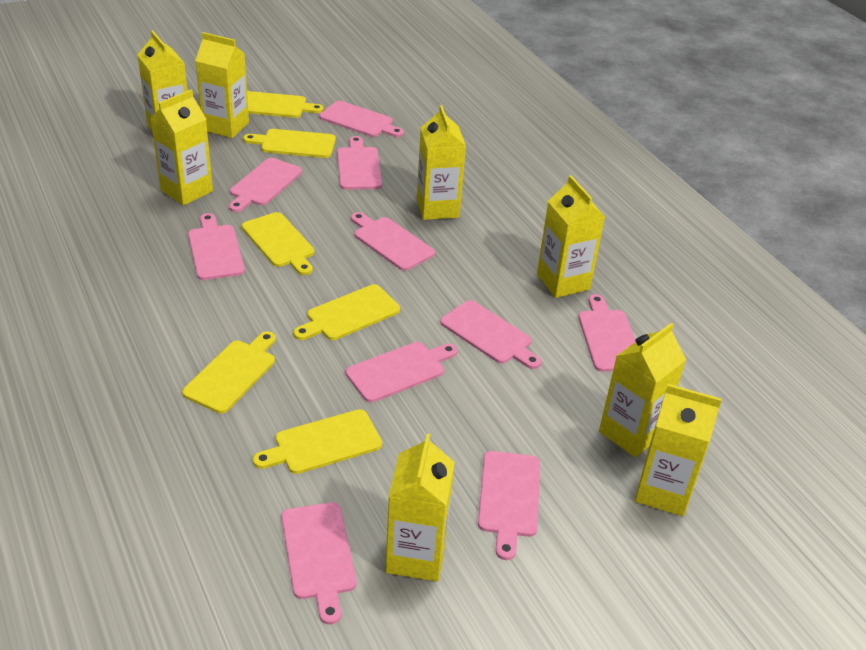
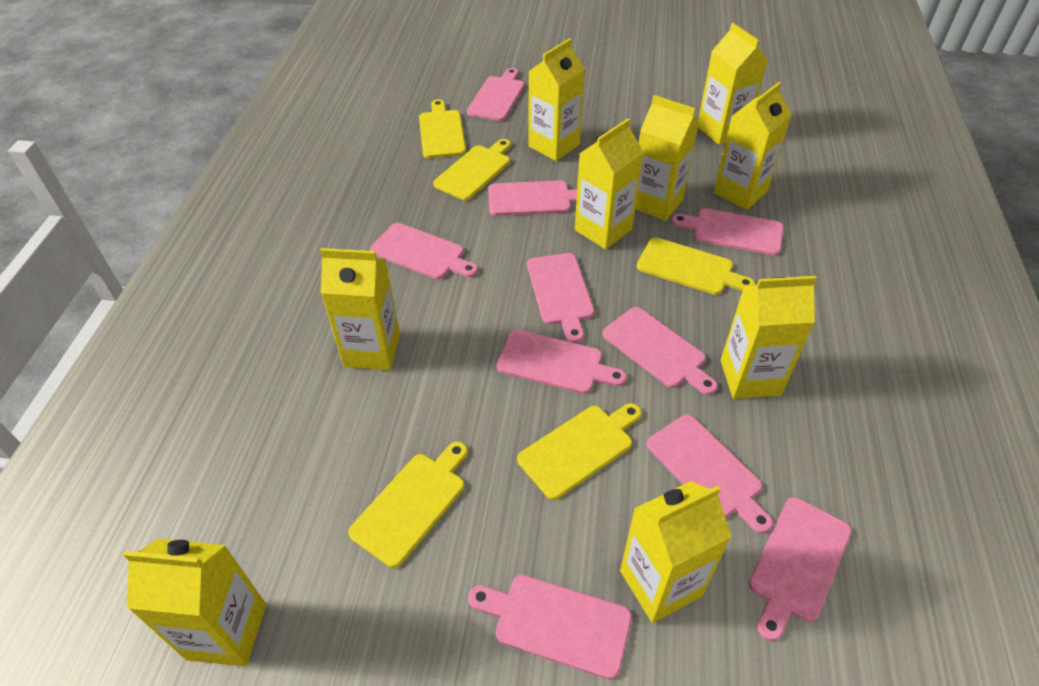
yellow carton: 8 -> 9
yellow cutting board: 6 -> 5

